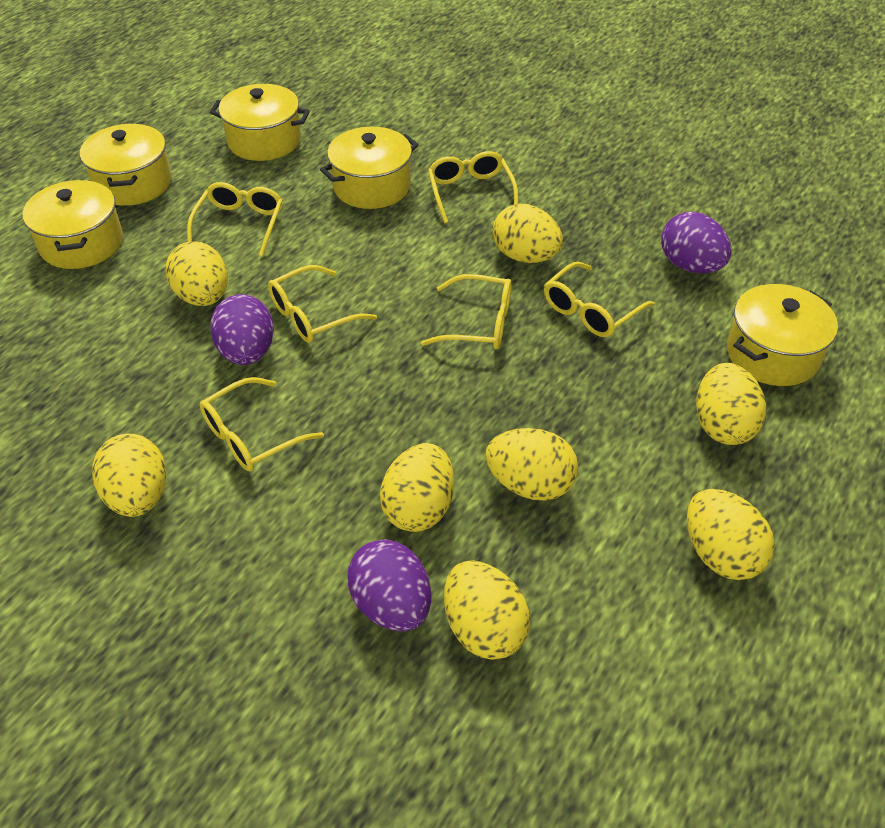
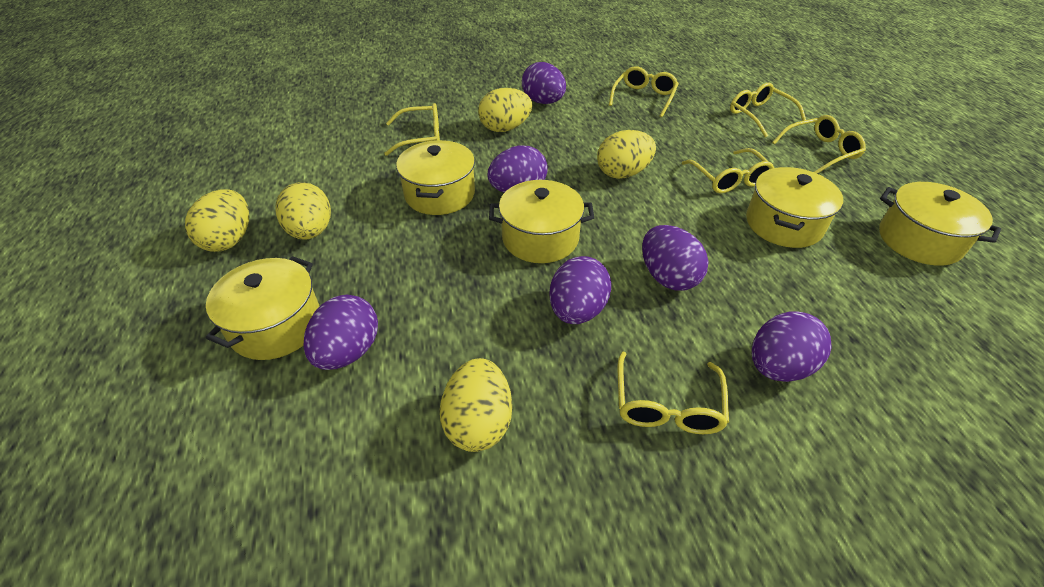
purple egg: 3 -> 6
yellow egg: 8 -> 5

